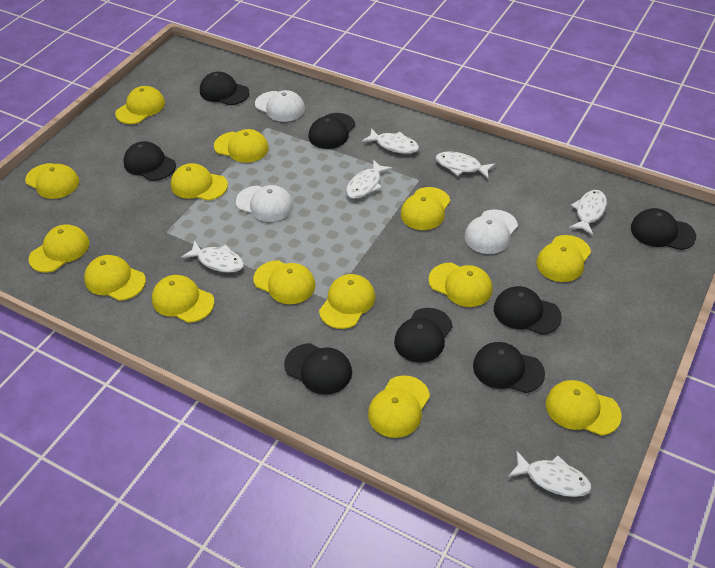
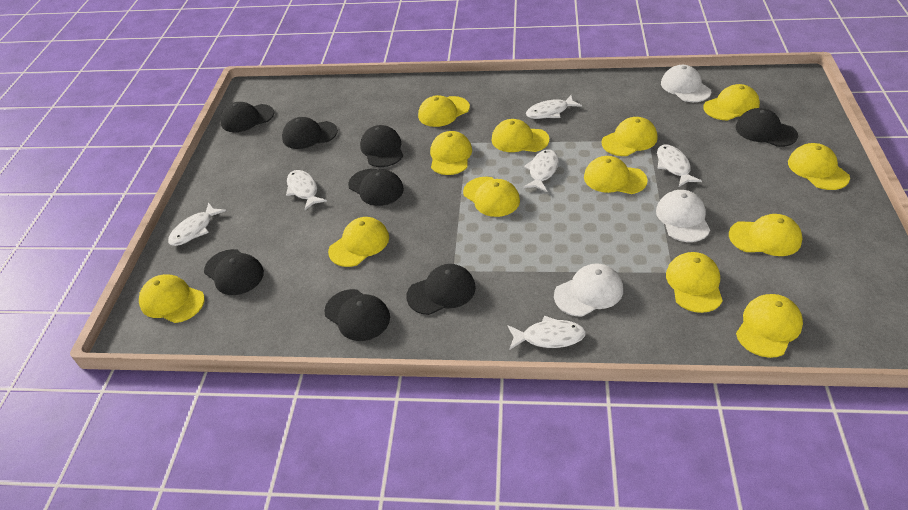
yellow cap: 14 -> 13

